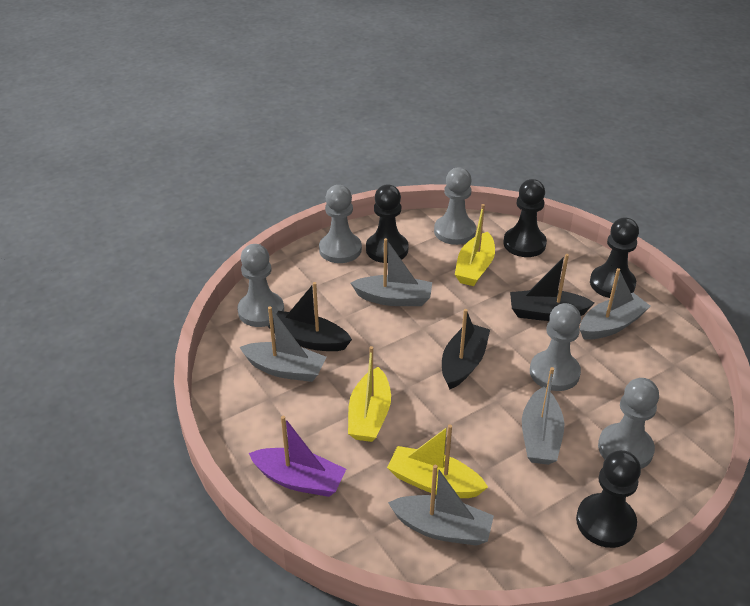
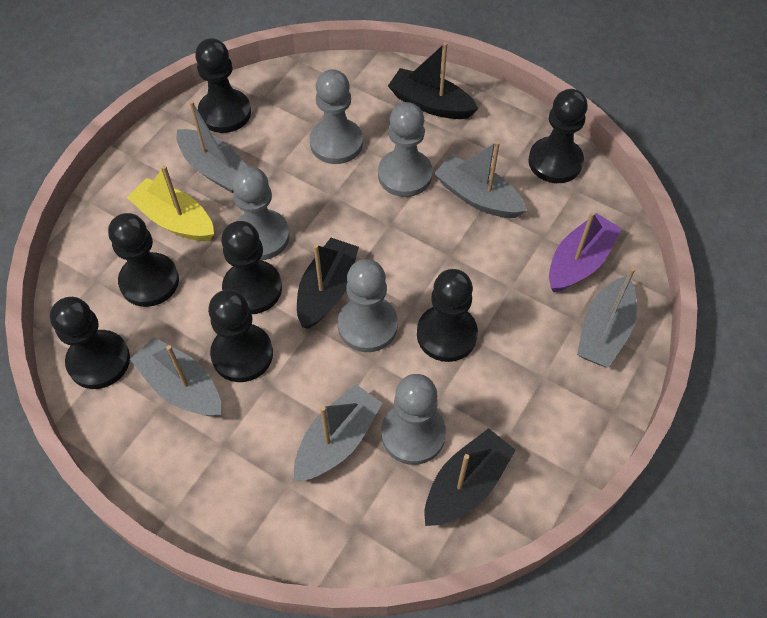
black pawn: 4 -> 7
yellow boat: 3 -> 1

